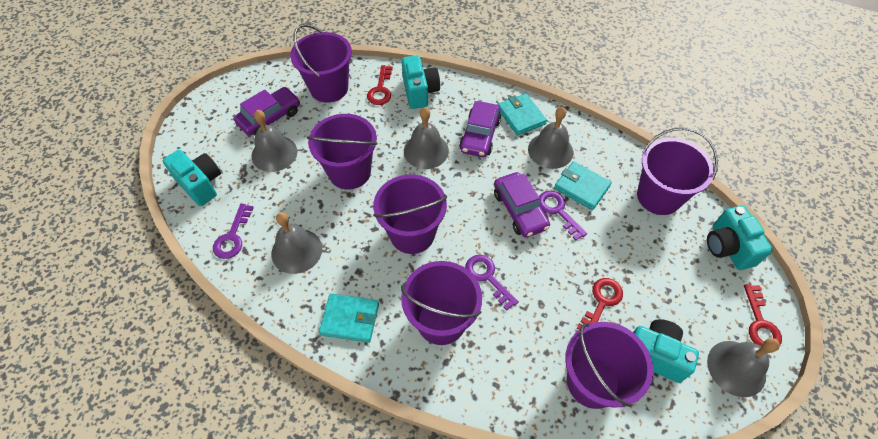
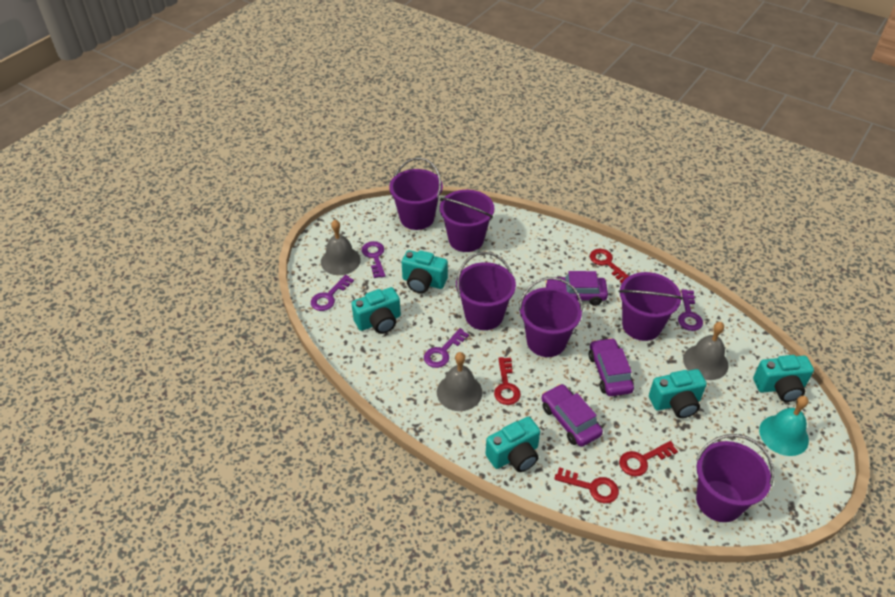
grey bell: 5 -> 3
purple key: 3 -> 4
red key: 3 -> 4
turquoise bell: 0 -> 1
turquoise camera: 4 -> 5
turquoise wallet: 3 -> 0

